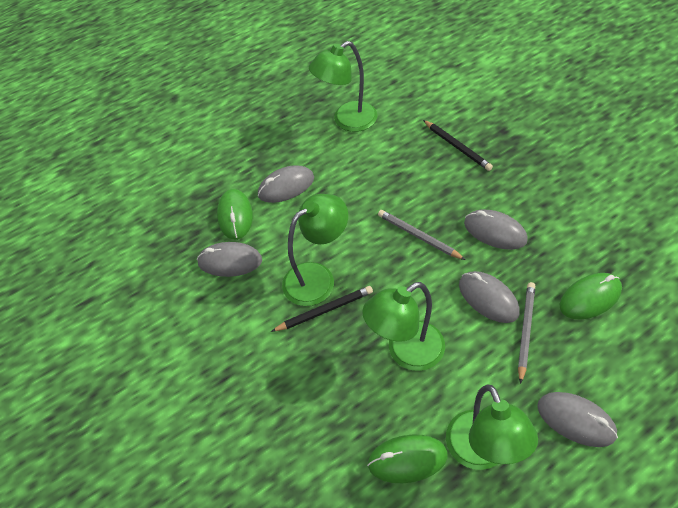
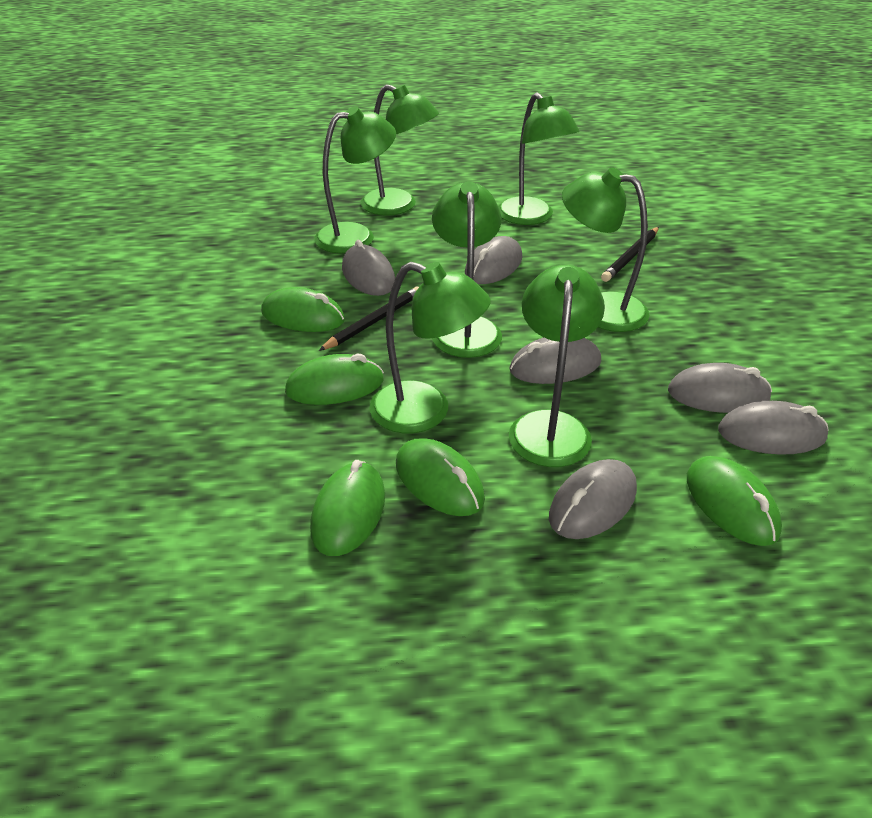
green lamp: 4 -> 7
green mouse: 3 -> 5
grey mouse: 5 -> 6
grey pencil: 2 -> 0

